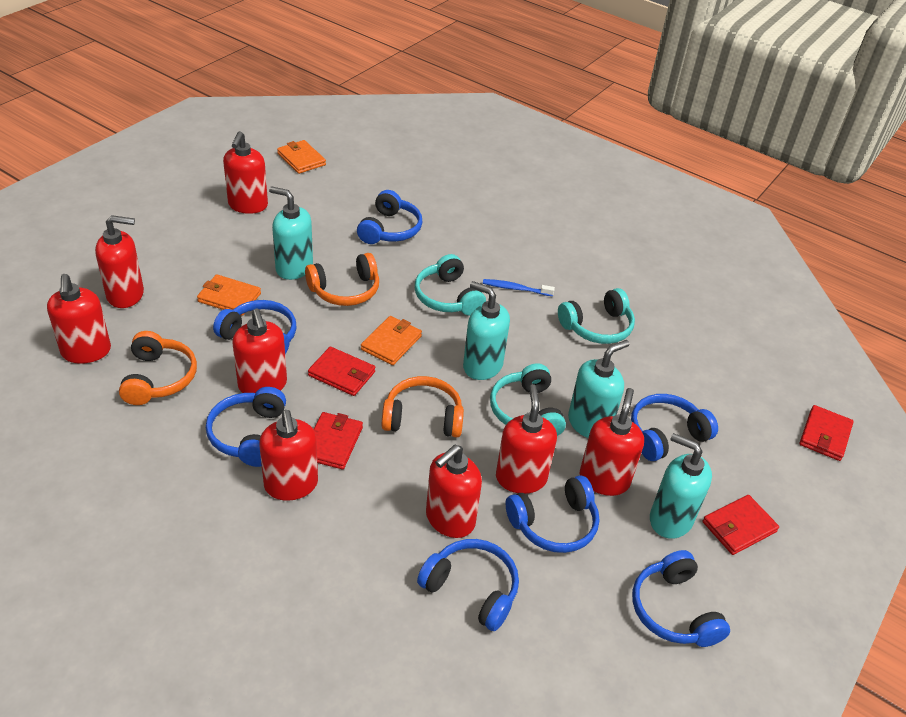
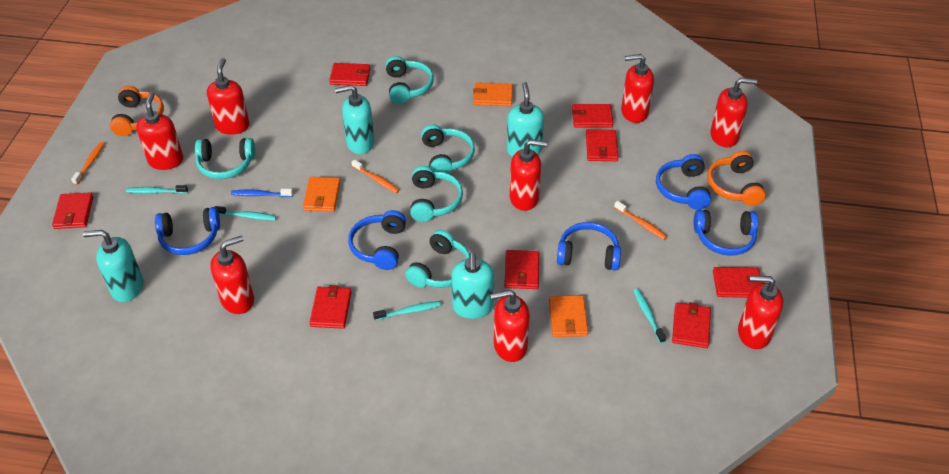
blue headphones: 7 -> 5
orange headphones: 3 -> 2
orange toothbrush: 0 -> 3
red wallet: 4 -> 8
turquoise headphones: 3 -> 5
turquoise toothbrush: 0 -> 4

